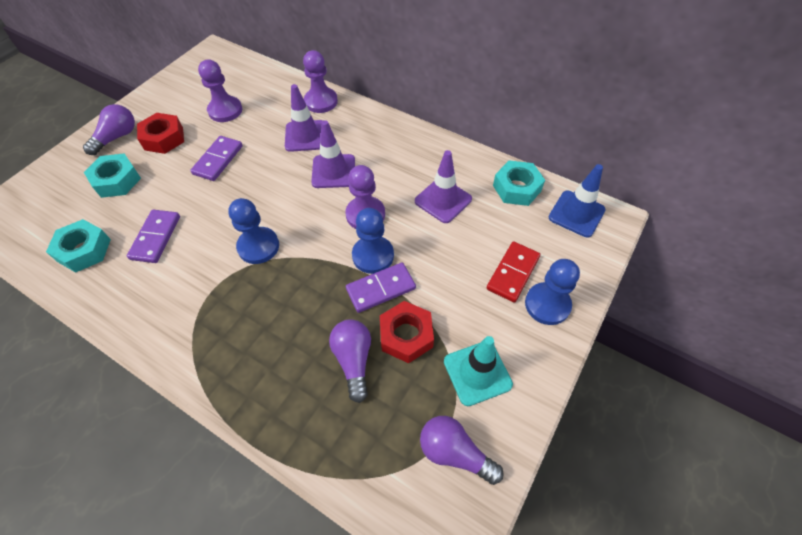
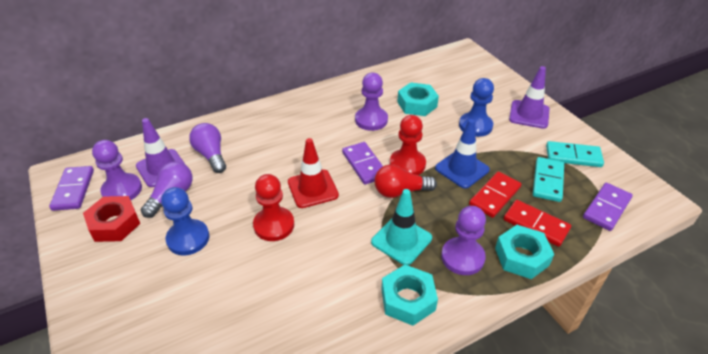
blue pawn: 3 -> 2
purple light bulb: 3 -> 2
purple traffic cone: 3 -> 2
red domino: 1 -> 2
red light bulb: 0 -> 1
red nut: 2 -> 1
red pawn: 0 -> 2
red traffic cone: 0 -> 1
turquoise domino: 0 -> 2

